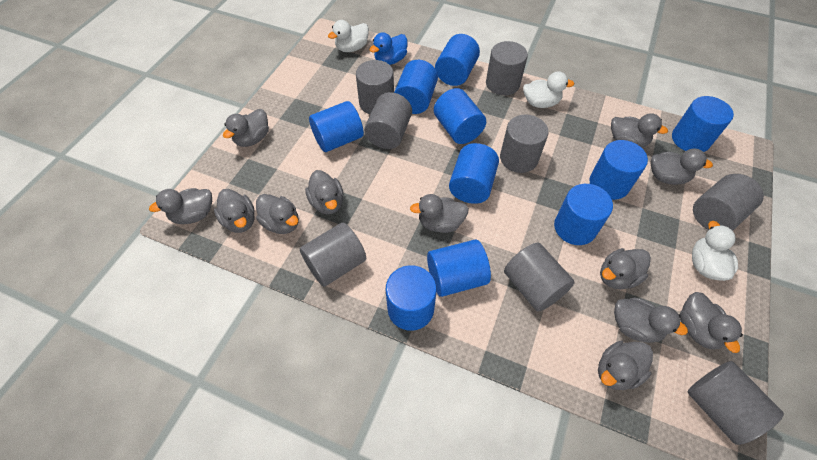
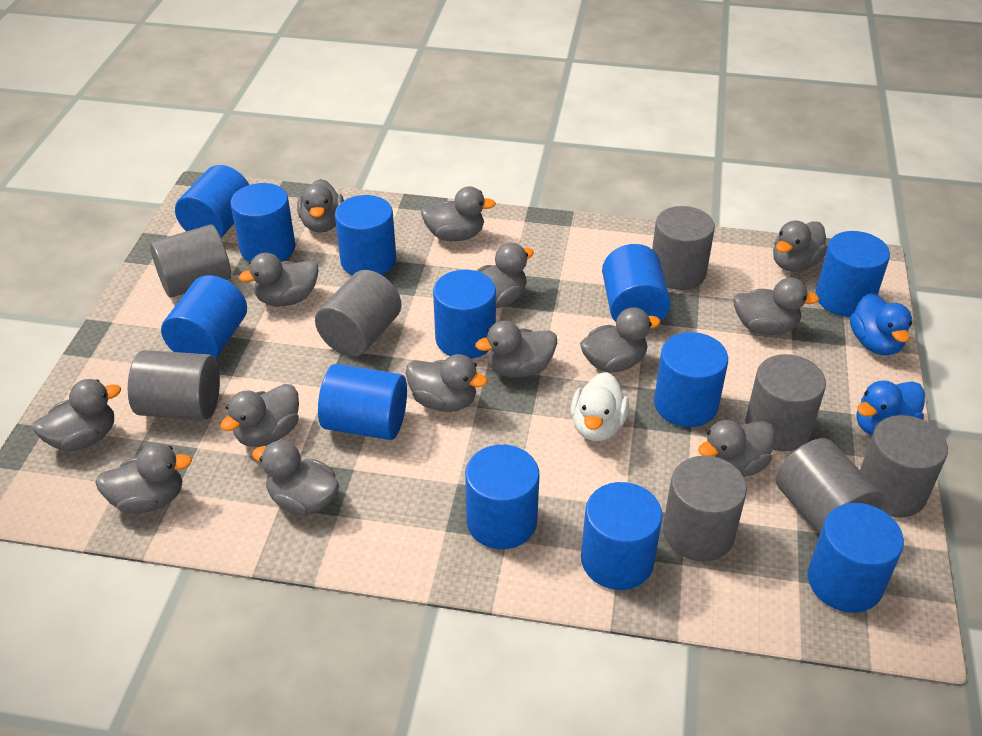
blue cylinder: 10 -> 12
blue duck: 1 -> 2
grey duck: 12 -> 14
white duck: 3 -> 1

